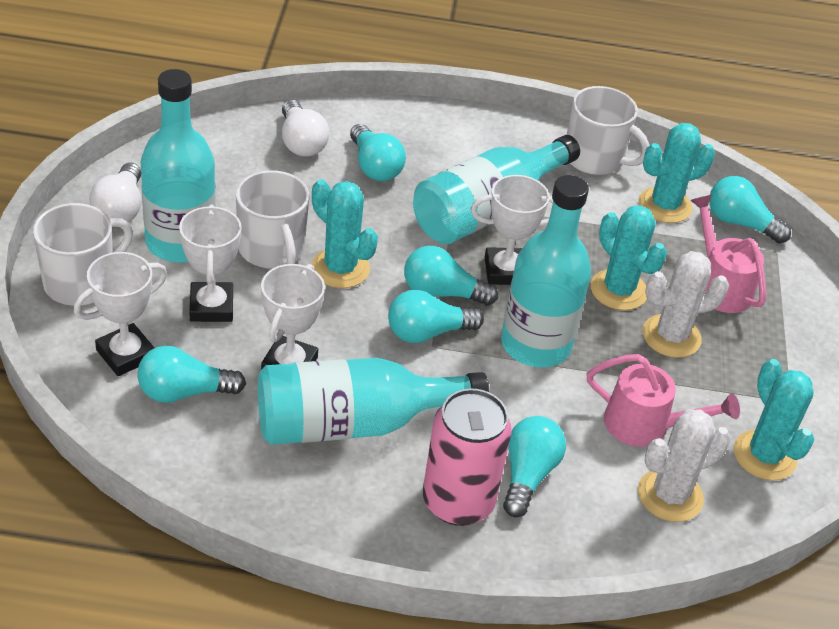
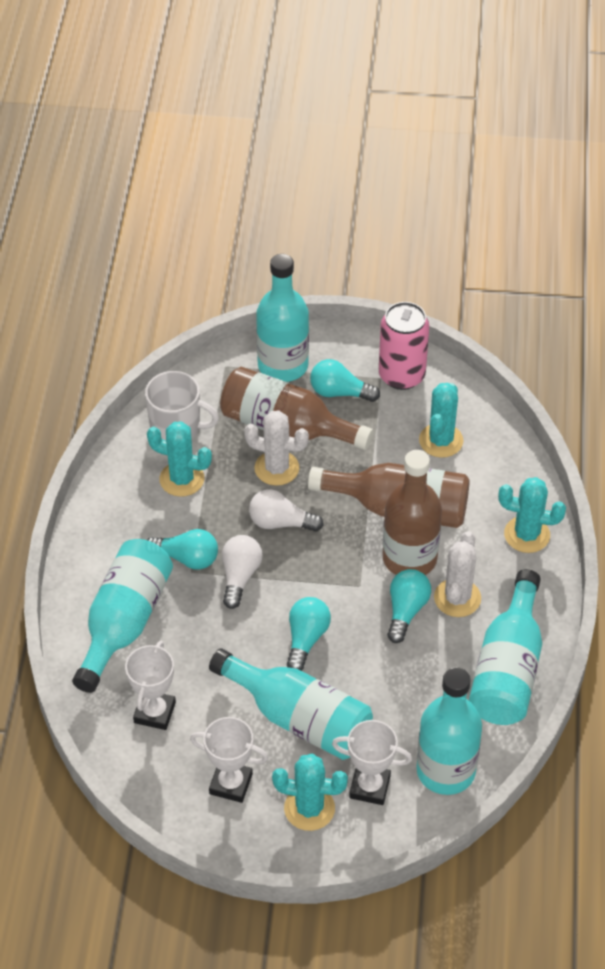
brown bottle: 0 -> 3
pink watering can: 2 -> 0
turquoise bottle: 4 -> 5
turquoise light bulb: 6 -> 4
white mug: 3 -> 1
white trophy: 4 -> 3

